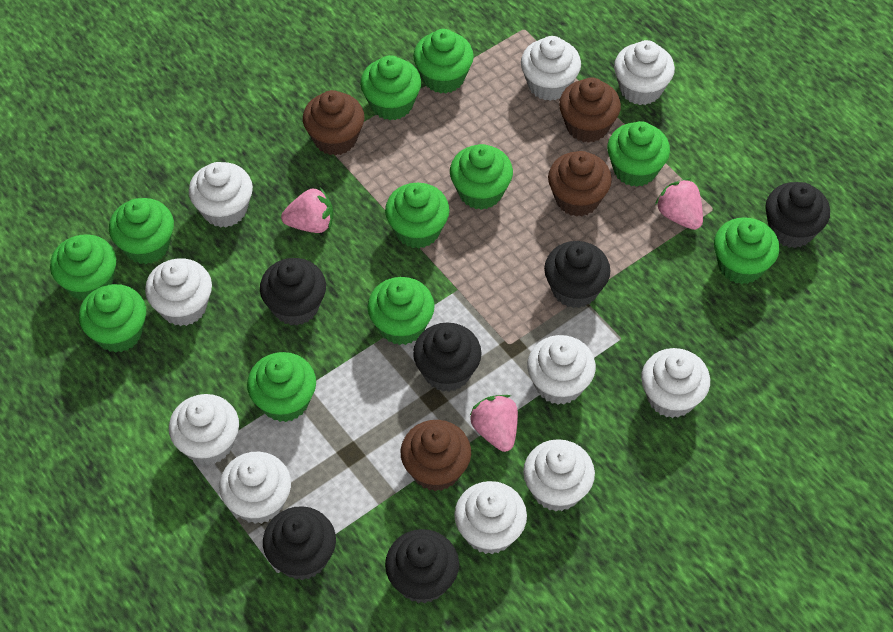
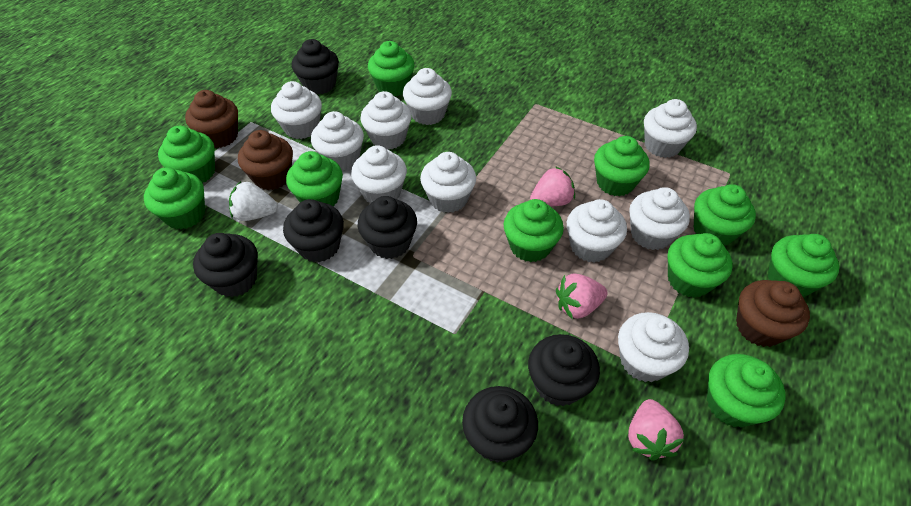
brown cupcake: 4 -> 3
green cupcake: 11 -> 10
white strawberry: 0 -> 1

